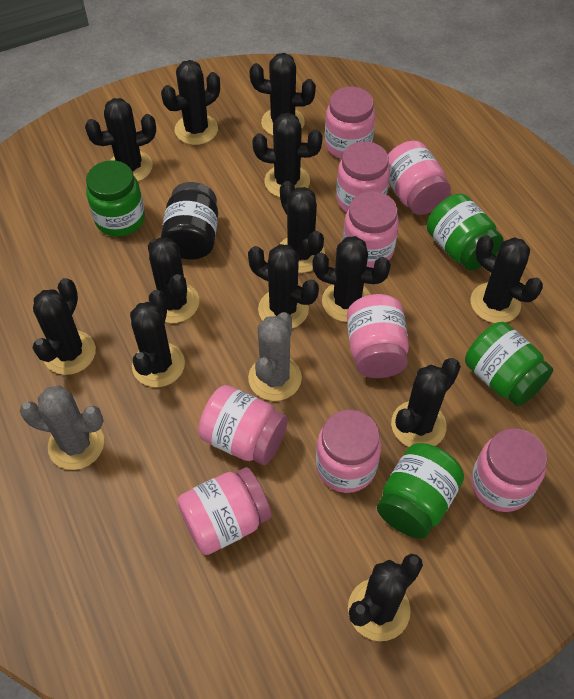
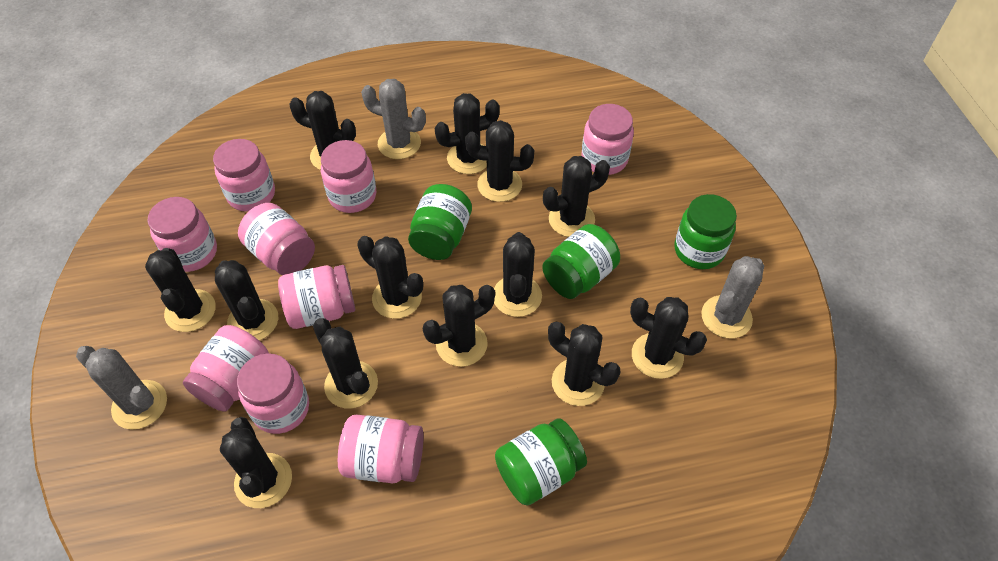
black jar: 1 -> 0
grey cactus: 2 -> 3

